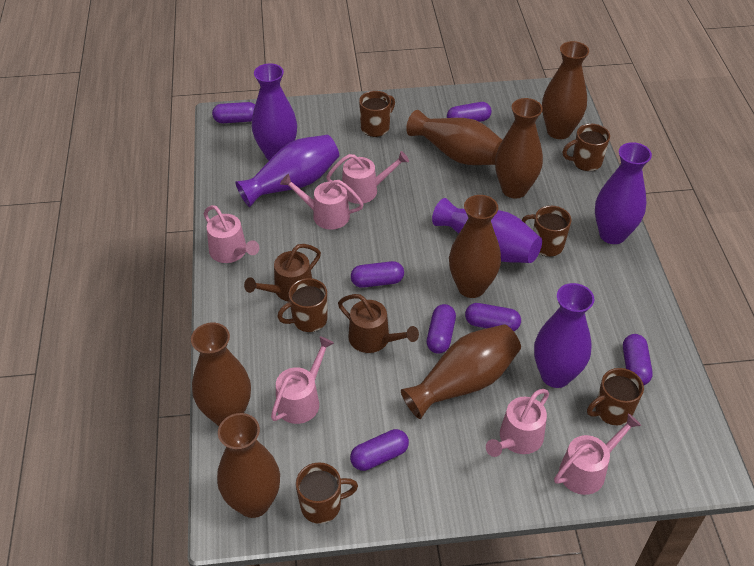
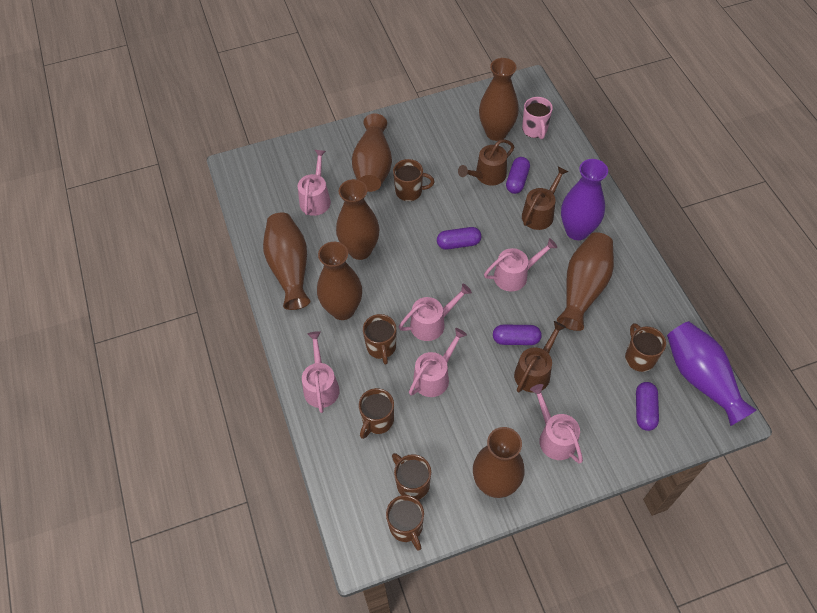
brown watering can: 2 -> 3
pink mug: 0 -> 1
purple capsule: 7 -> 4
purple vase: 5 -> 2

